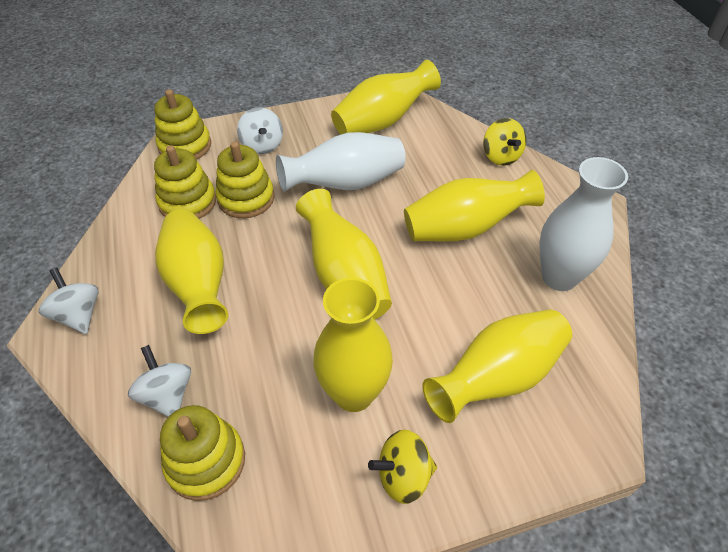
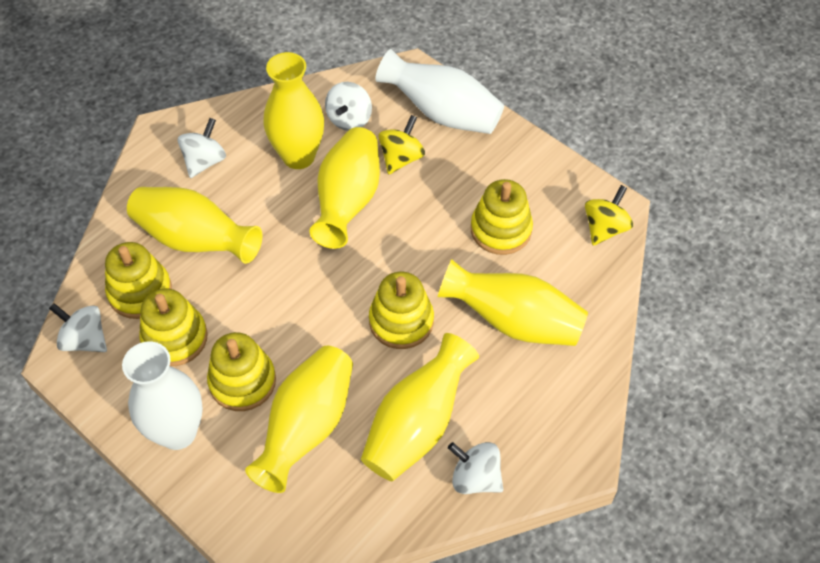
white spinning top: 3 -> 4
yellow stacking toy: 4 -> 5

